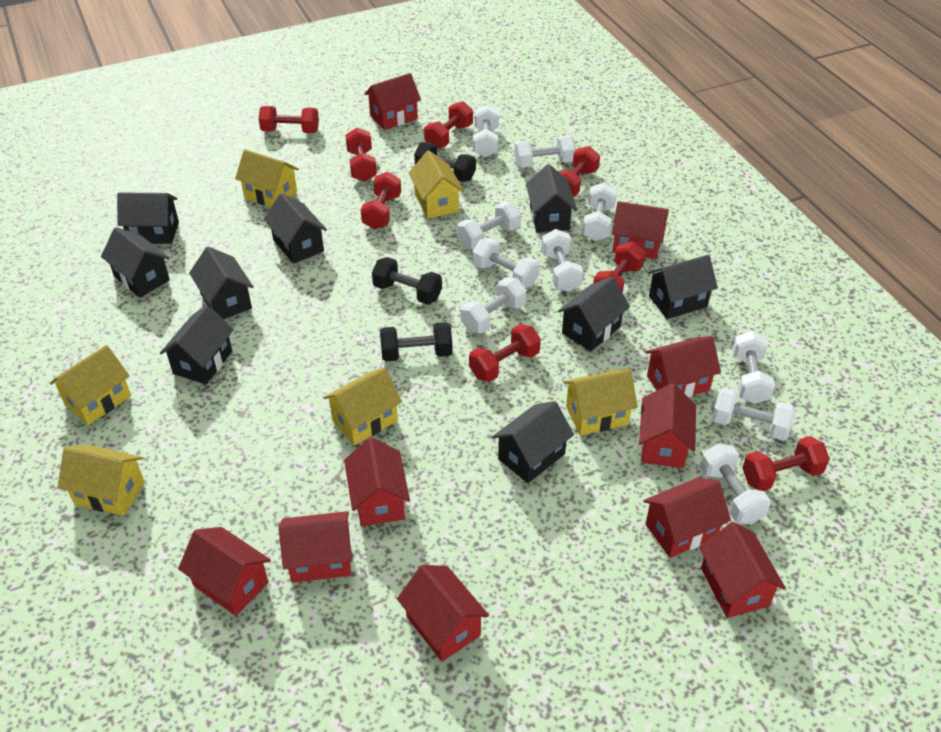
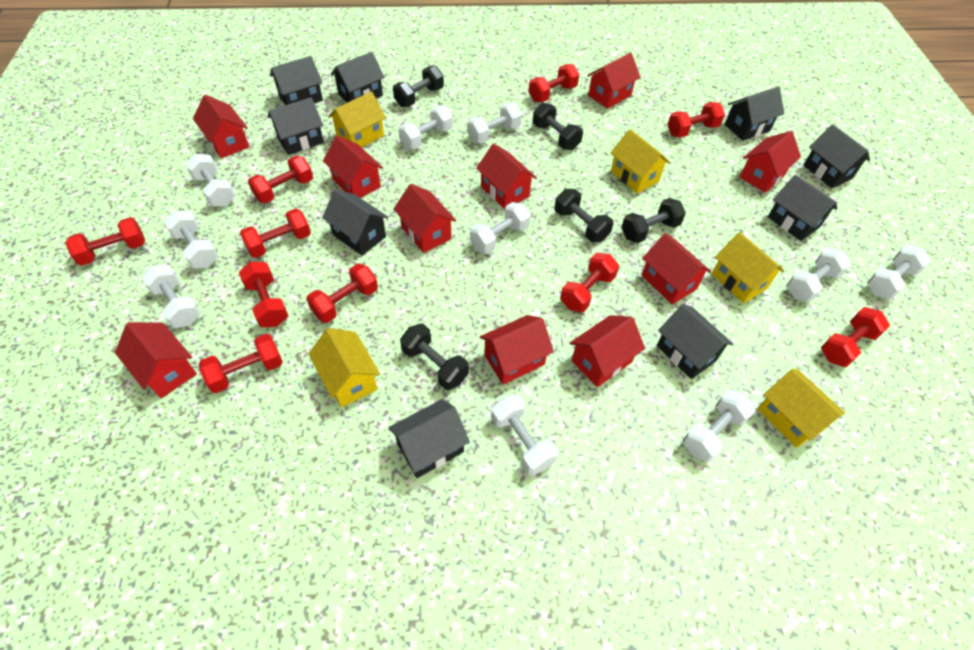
black dumbbell: 3 -> 5
red dumbbell: 8 -> 10
yellow house: 6 -> 5

